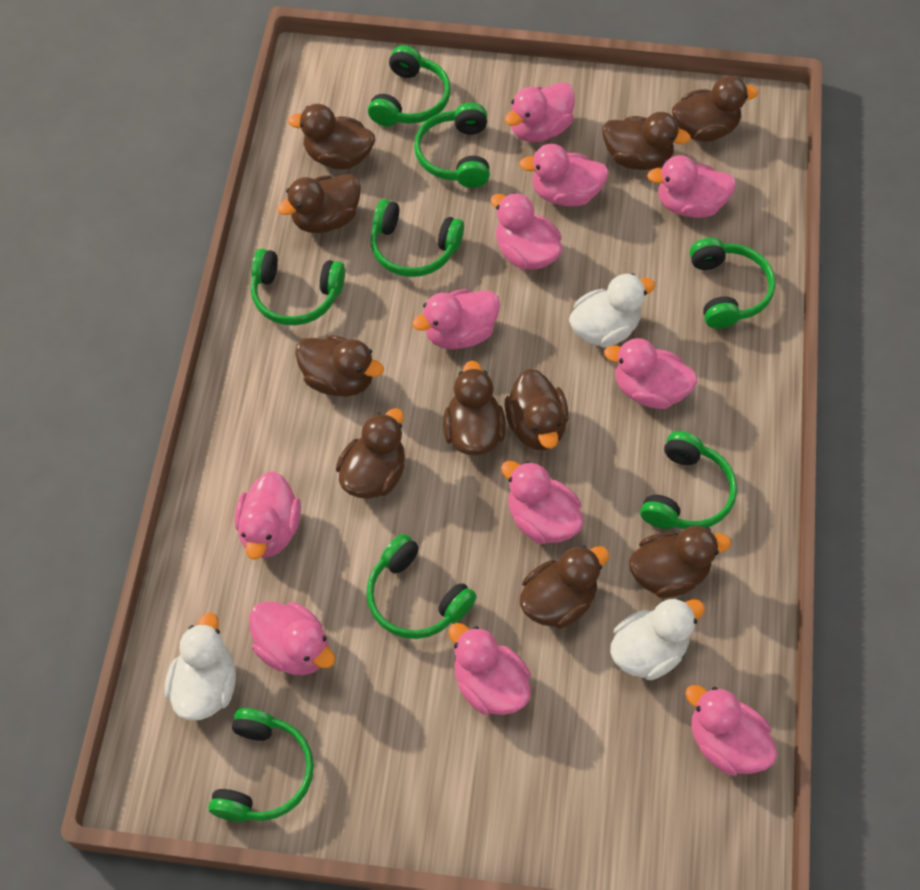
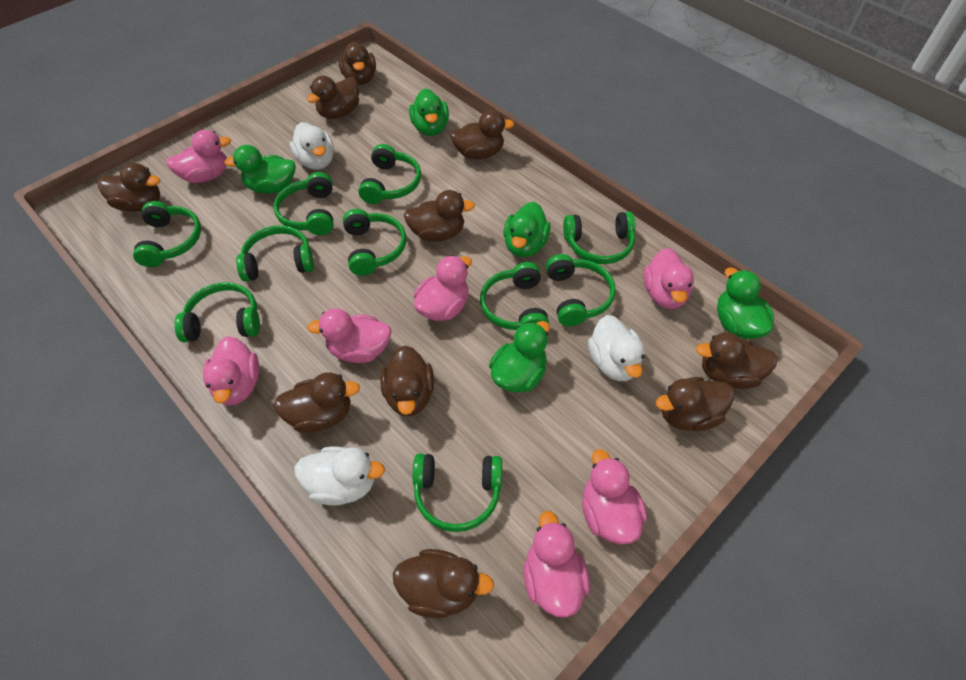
green duck: 0 -> 5
green headphones: 8 -> 10
pink duck: 11 -> 7

